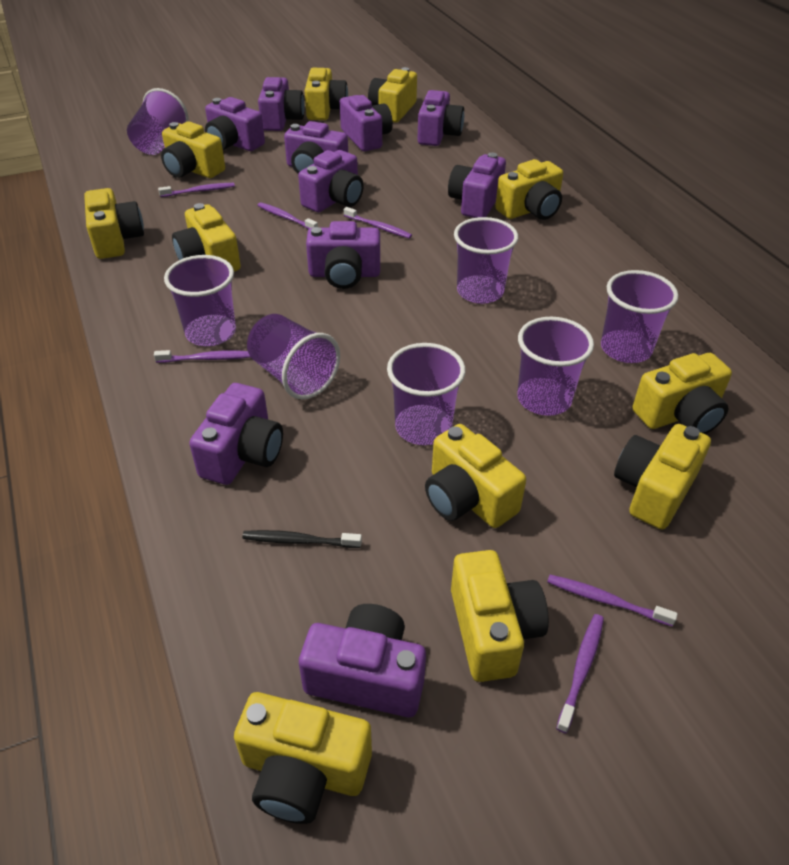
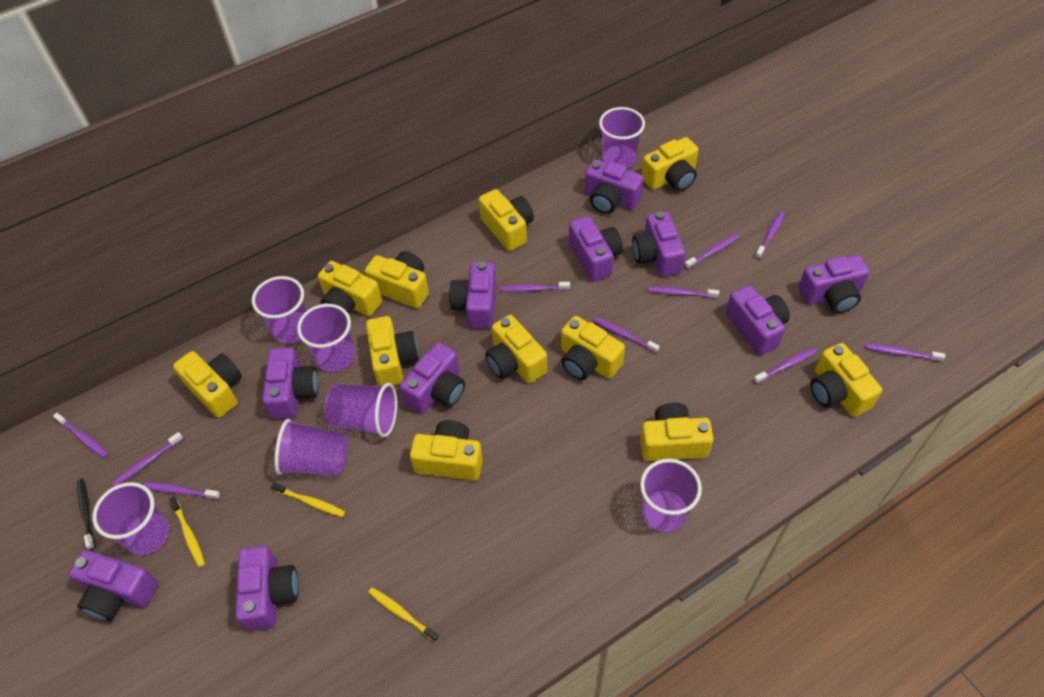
purple toothbrush: 6 -> 10
yellow toothbrush: 0 -> 3

